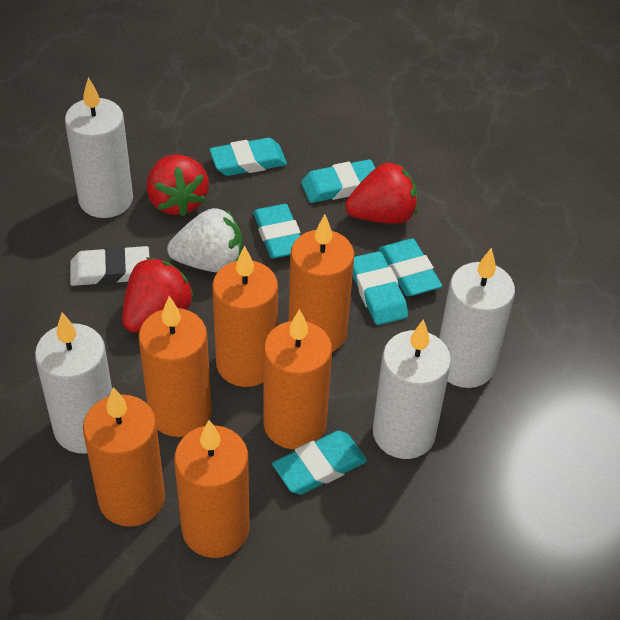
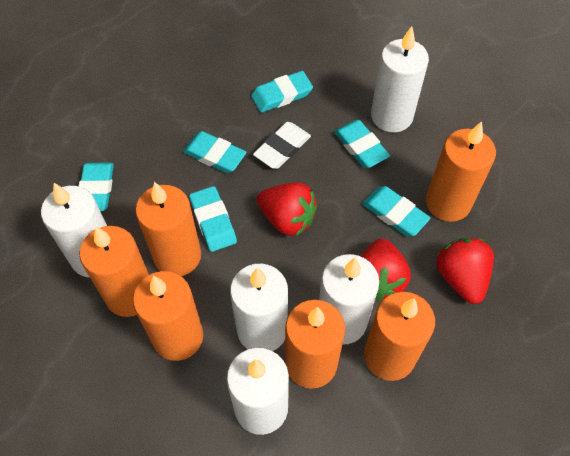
white candle: 4 -> 5
white strawberry: 1 -> 0

